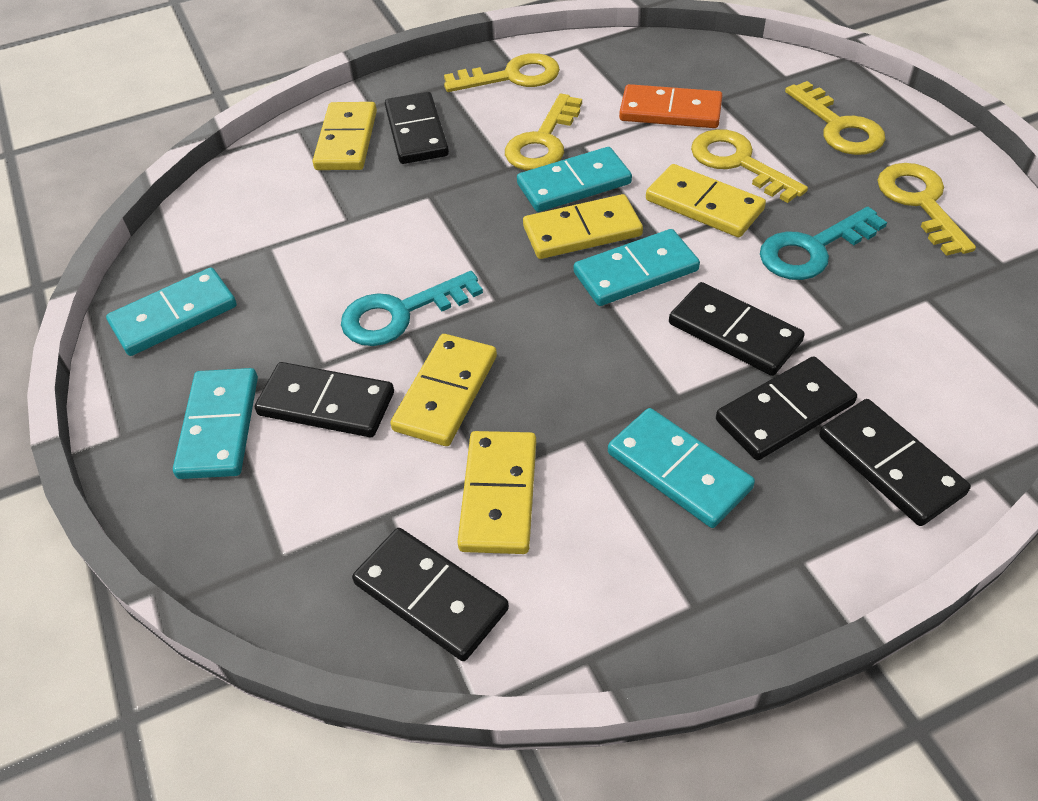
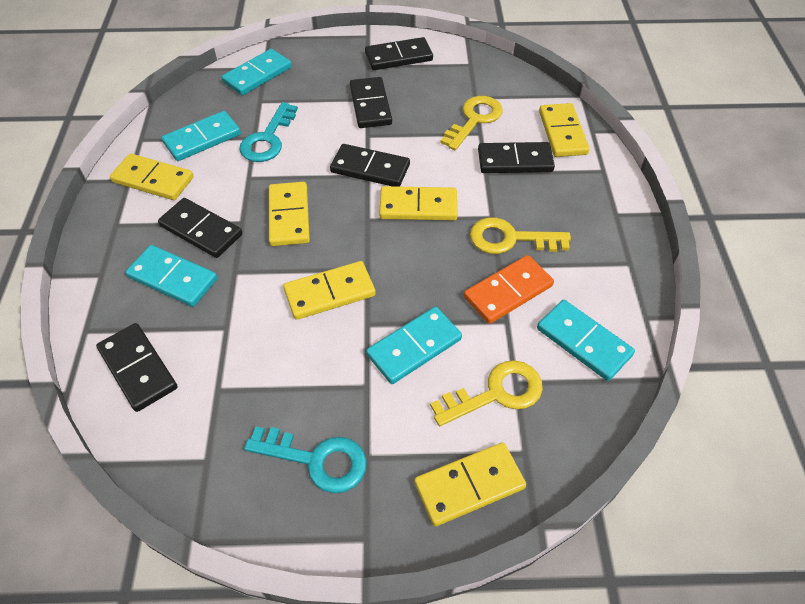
yellow domino: 5 -> 6
yellow key: 5 -> 3

